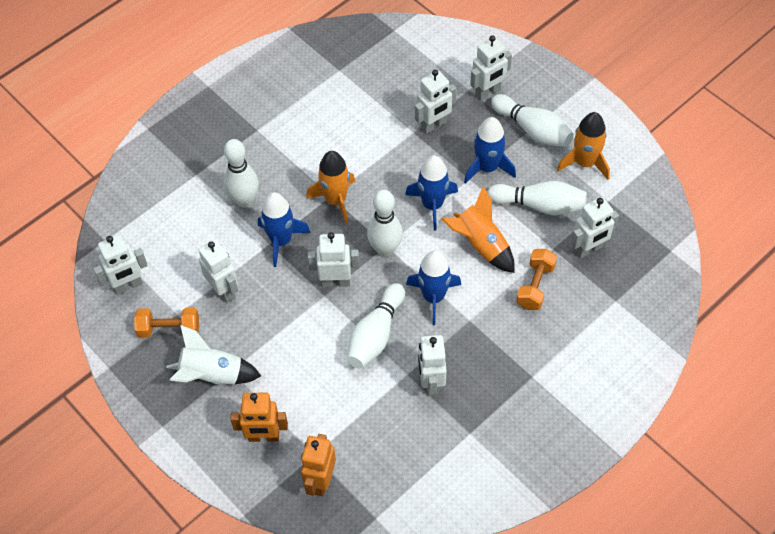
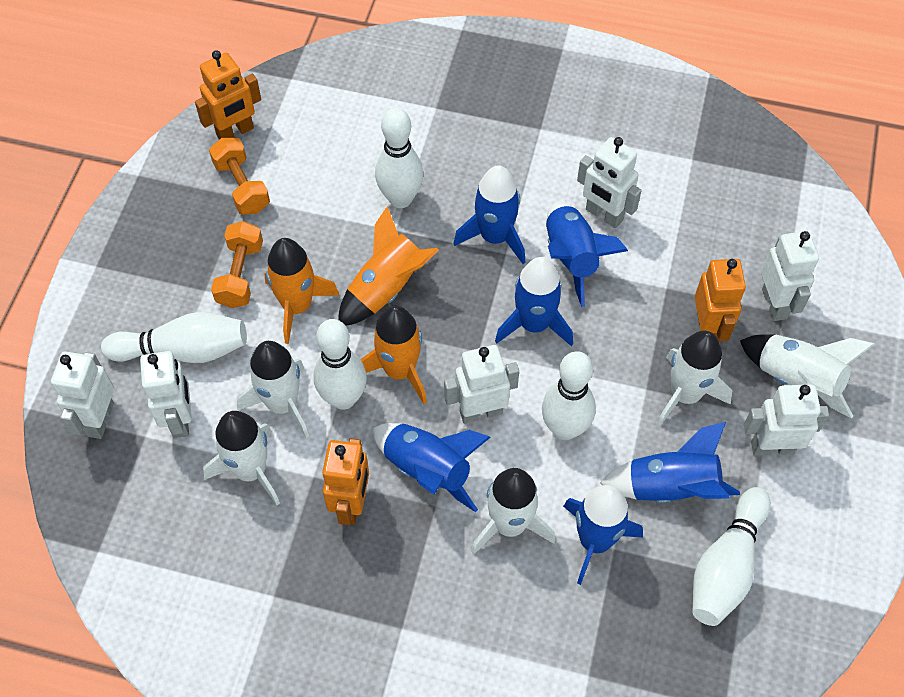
blue rocket: 4 -> 6
orange robot: 2 -> 3
white robot: 7 -> 6
white rocket: 1 -> 5

